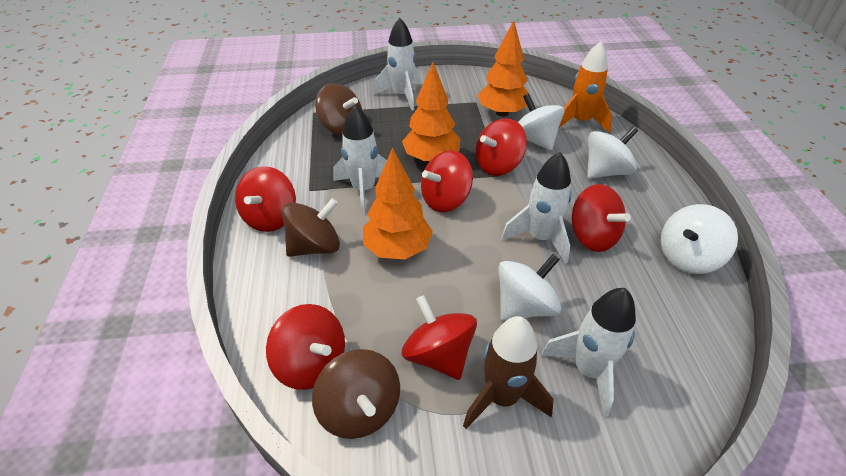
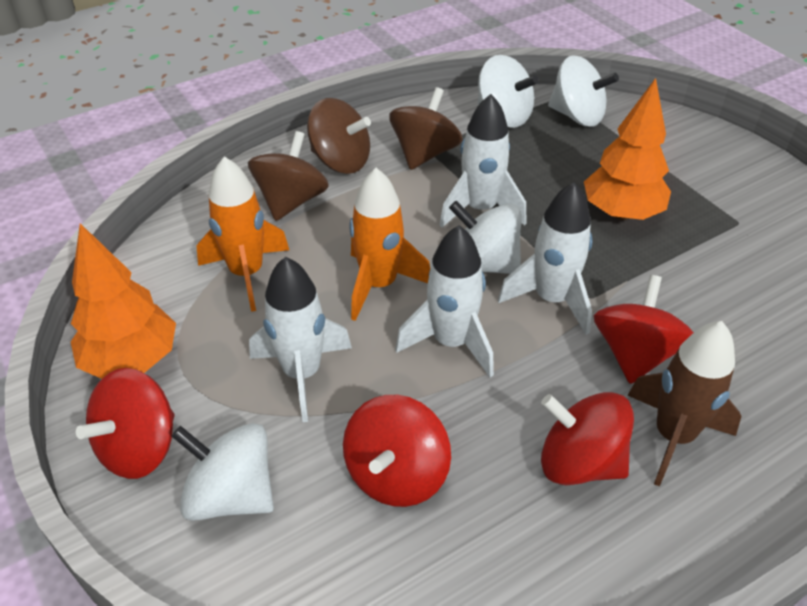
orange rocket: 1 -> 2
orange tree: 3 -> 2
red spinning top: 6 -> 4

